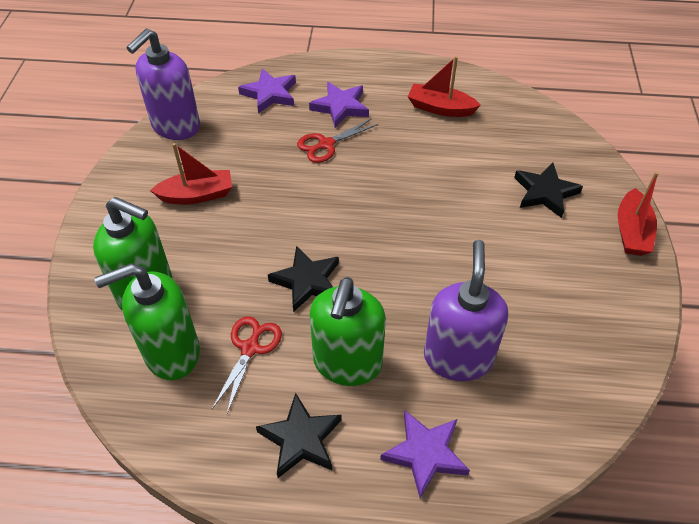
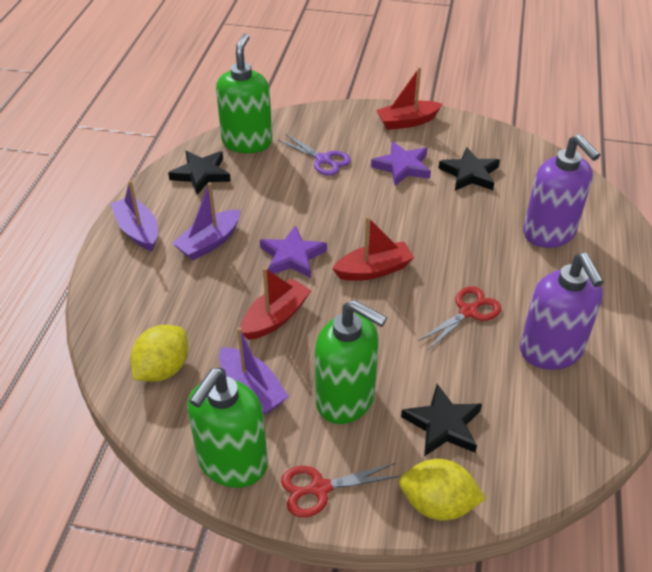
purple boat: 0 -> 3
purple scissors: 0 -> 1
purple star: 3 -> 2
yellow lemon: 0 -> 2

